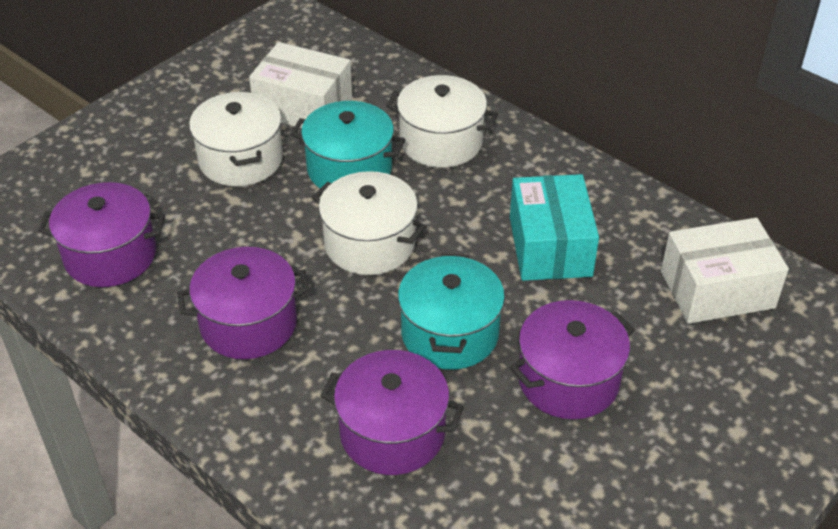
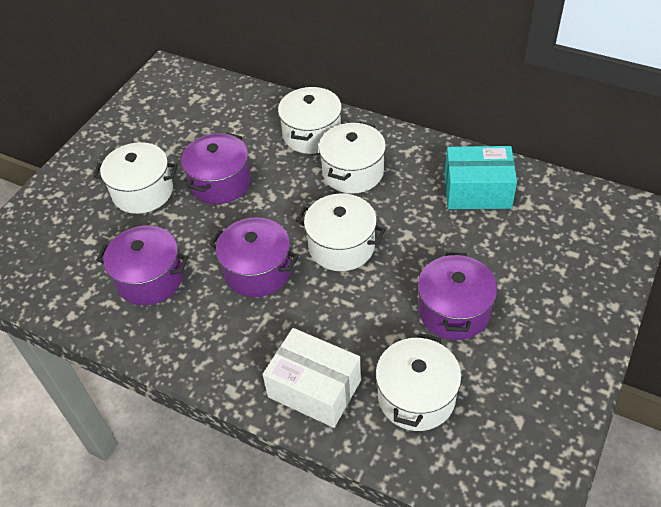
turquoise pot: 2 -> 0
white box: 2 -> 1
white pot: 3 -> 5

